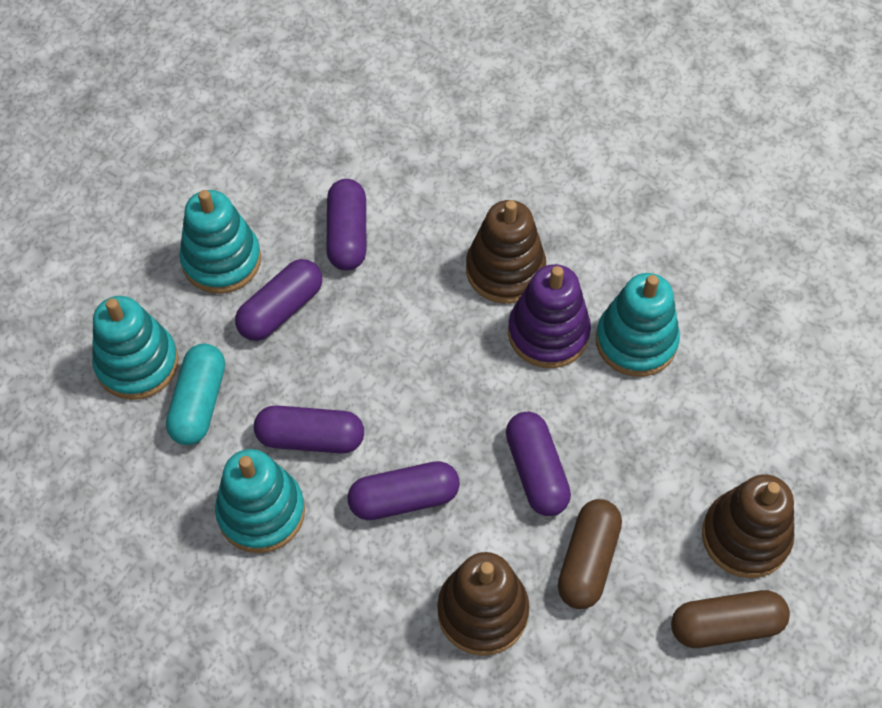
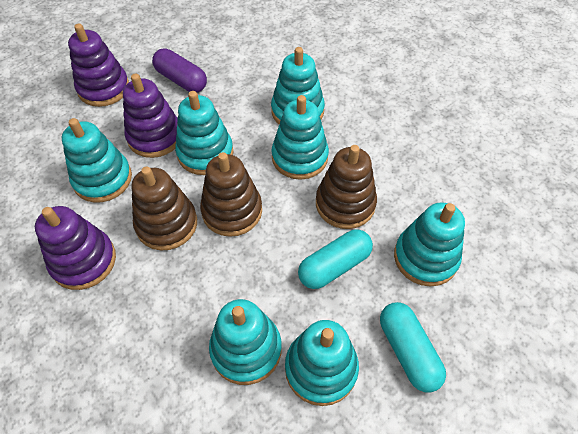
brown capsule: 2 -> 0
purple capsule: 5 -> 1
purple stacking toy: 1 -> 3
turquoise capsule: 1 -> 2
turquoise stacking toy: 4 -> 7

